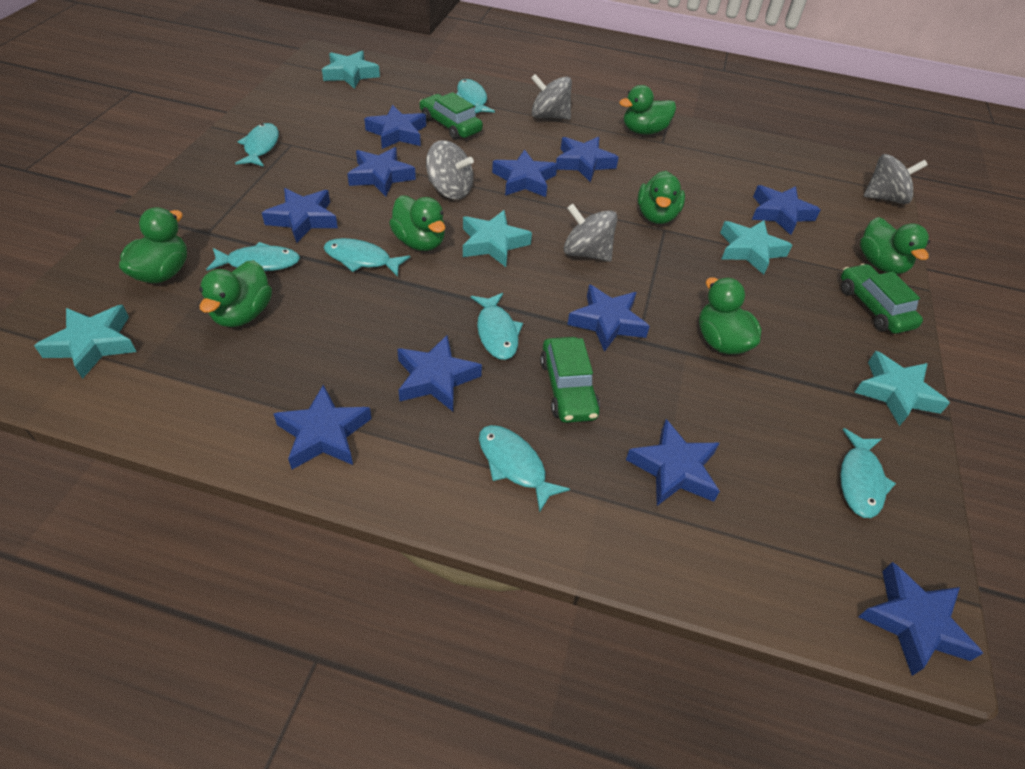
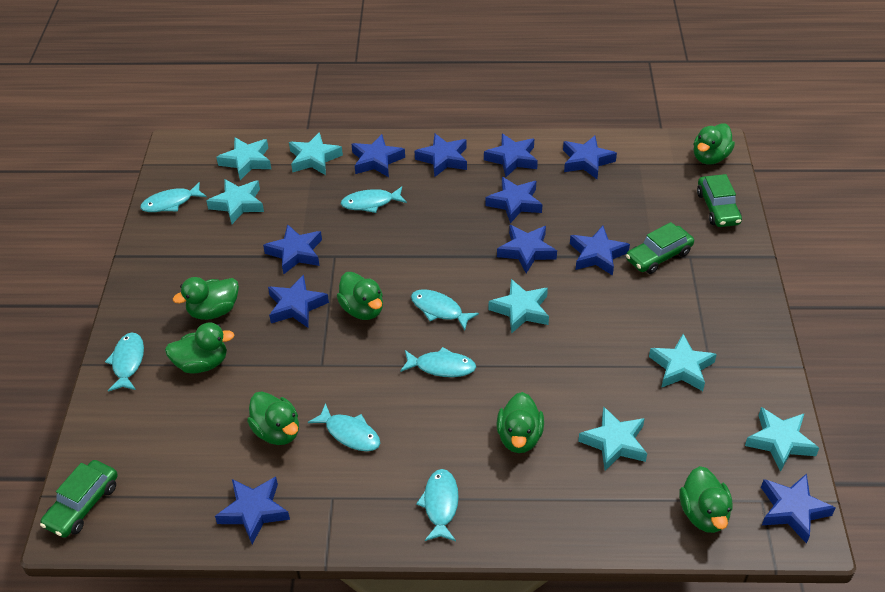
grey spinning top: 4 -> 0
turquoise star: 5 -> 7

